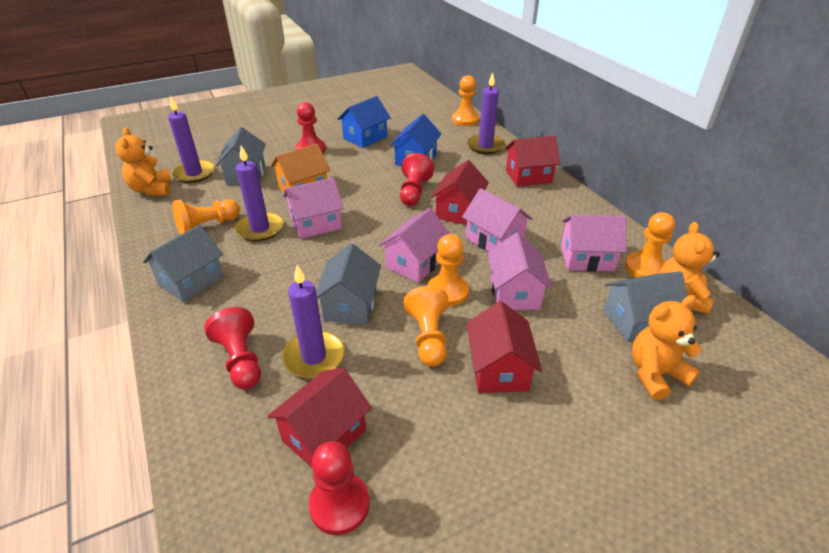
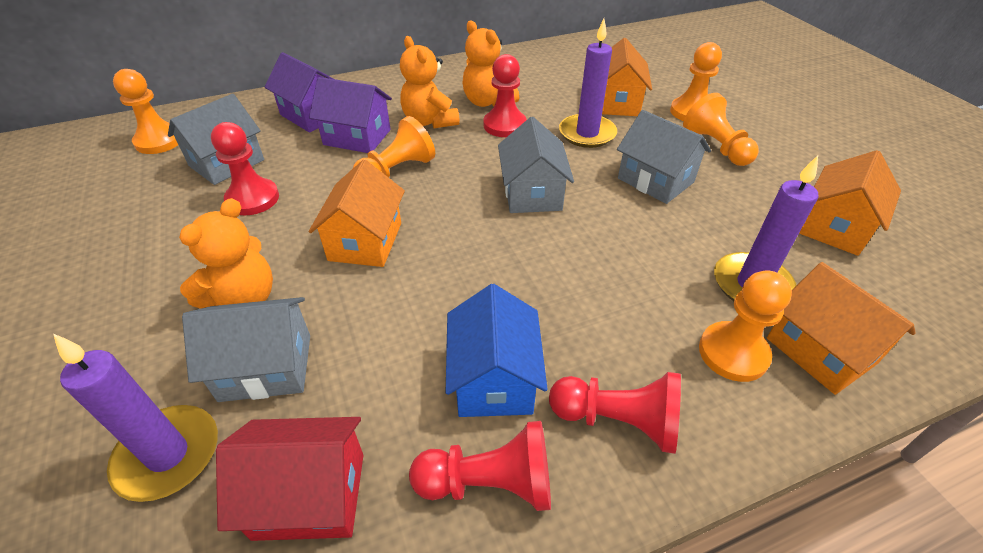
blue house: 2 -> 1
orange house: 1 -> 4
pink house: 5 -> 0
purple candle: 4 -> 3
purple house: 0 -> 2
red house: 4 -> 1

